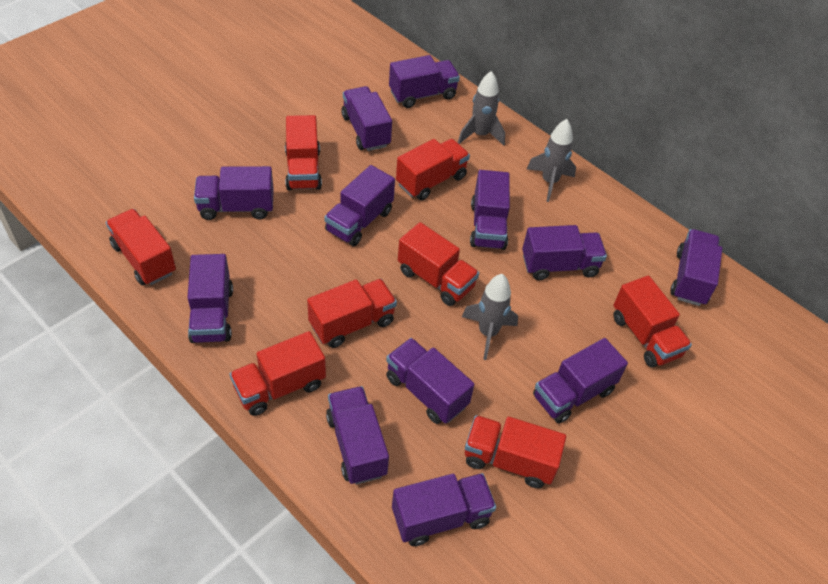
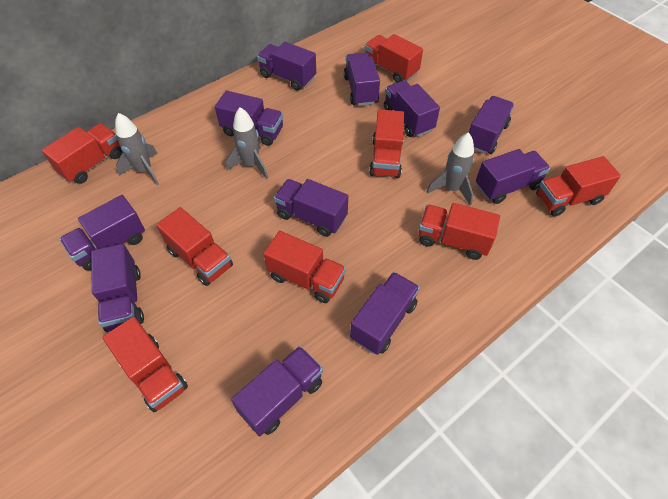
purple truck: 12 -> 11

